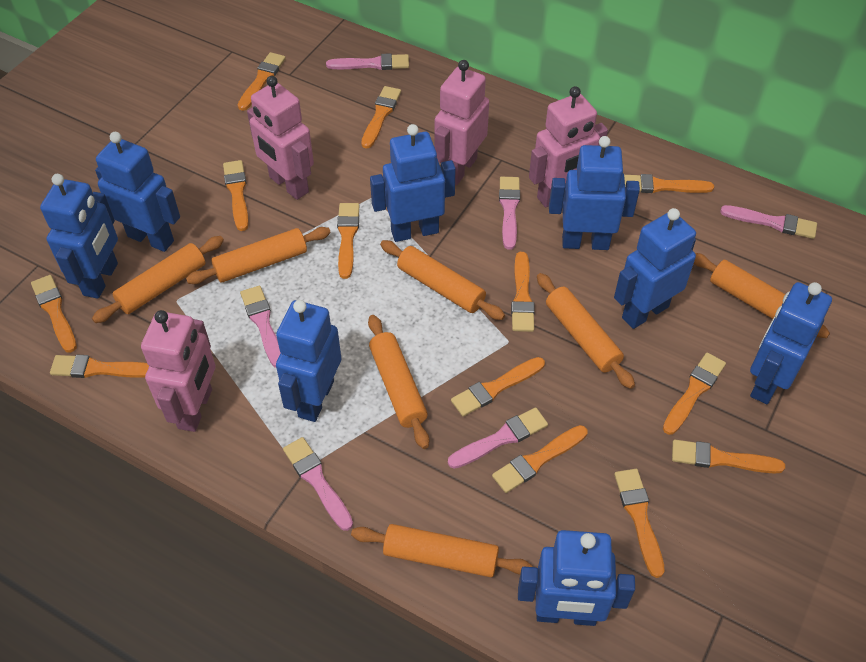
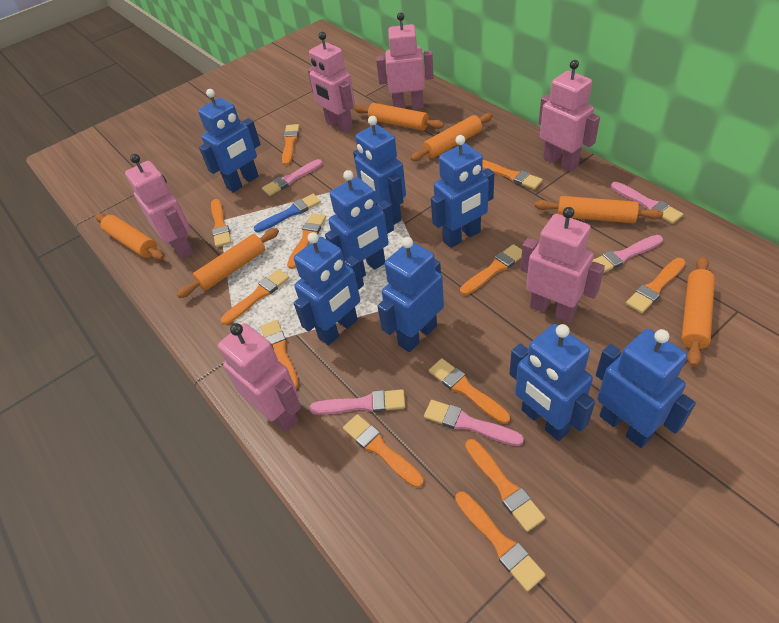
blue brush: 0 -> 1
orange brush: 13 -> 12
orange rolling pin: 7 -> 6
pink brush: 6 -> 5
pink robot: 4 -> 6

